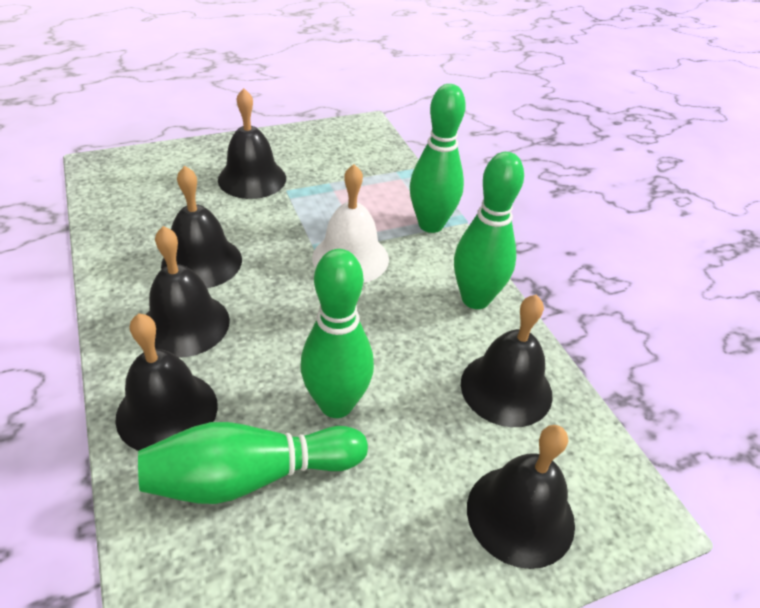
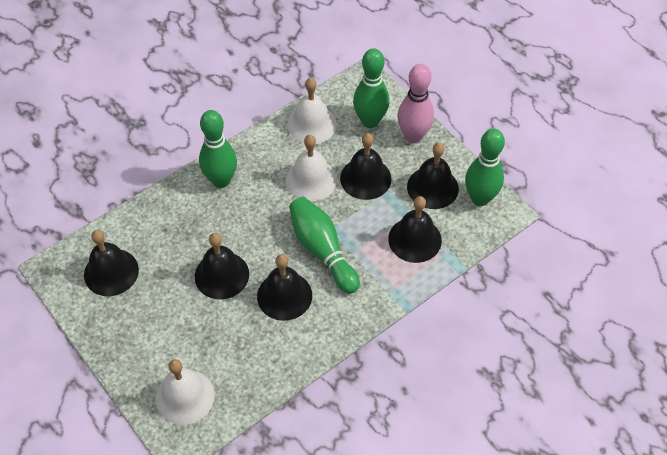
pink bowling pin: 0 -> 1
white bell: 1 -> 3

